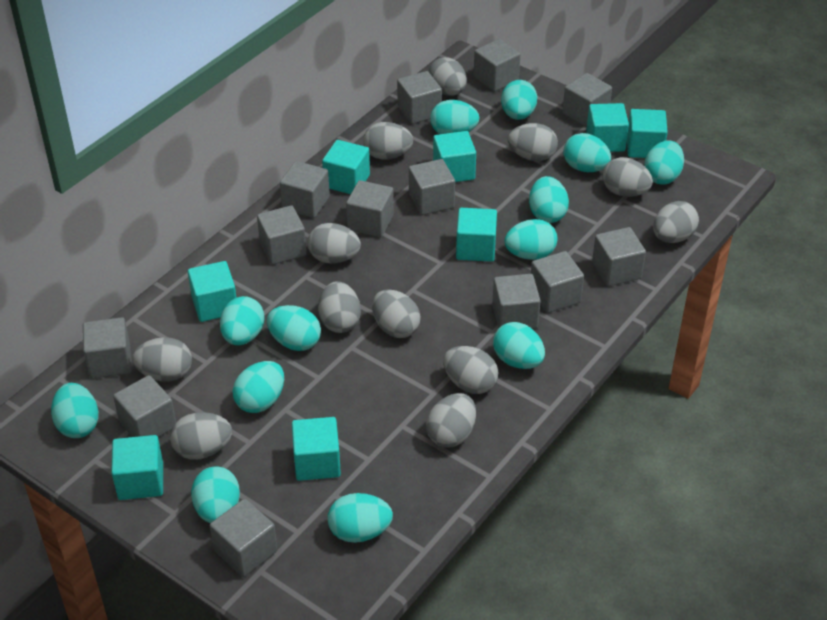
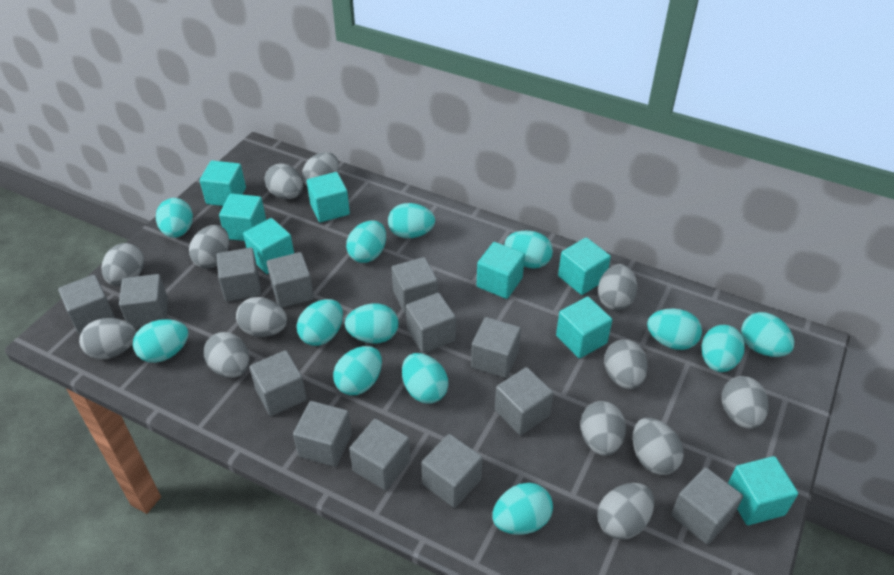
grey egg: 12 -> 13

